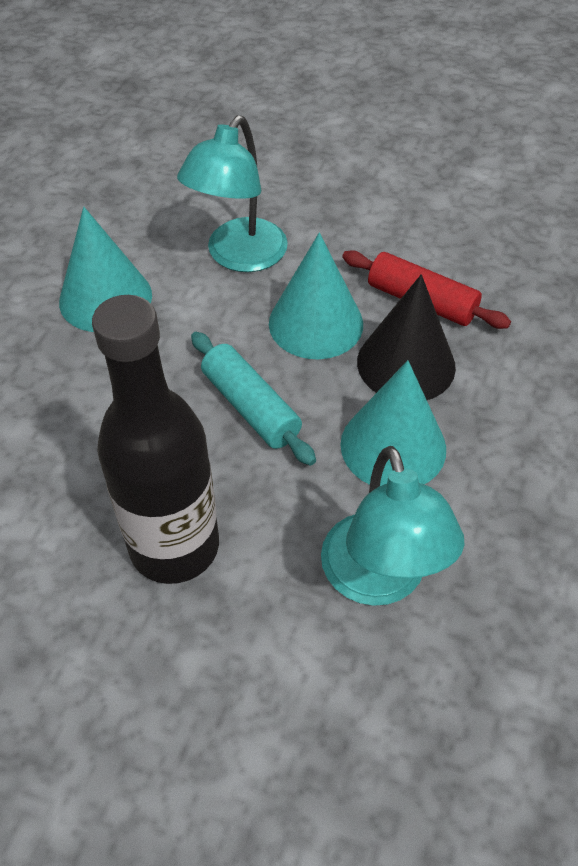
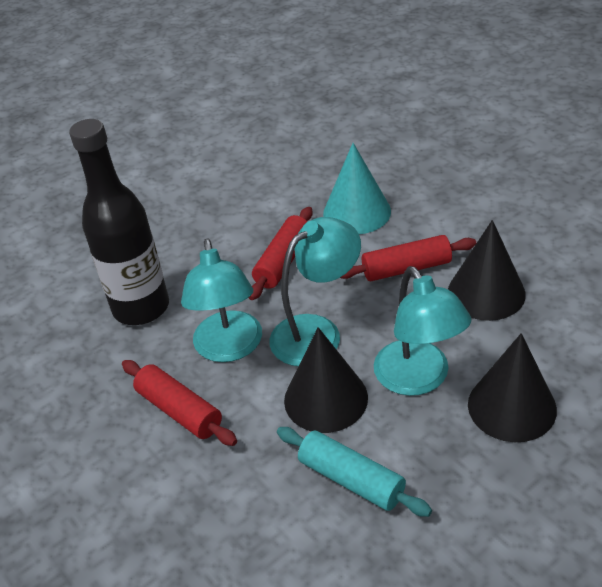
black cone: 1 -> 3
red rolling pin: 1 -> 3
turquoise cone: 3 -> 1
turquoise lamp: 2 -> 3

